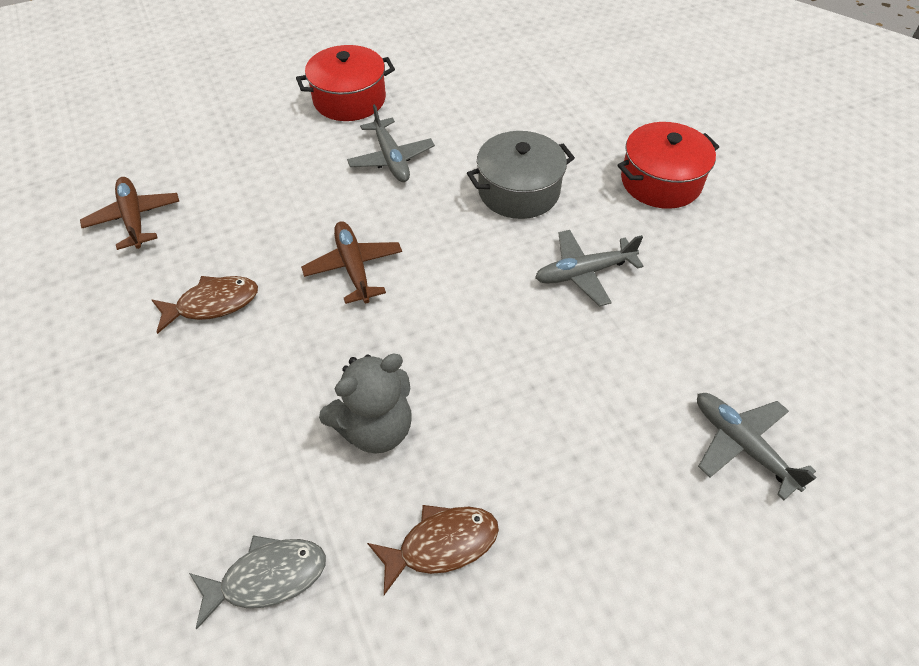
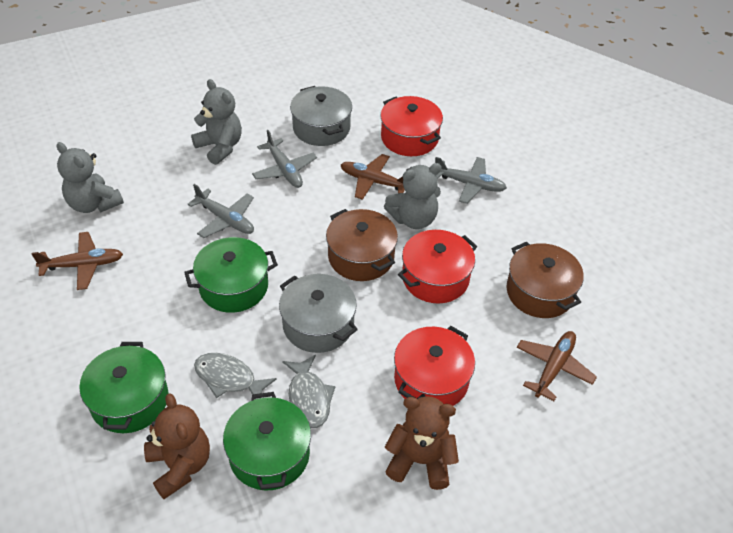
brown fish: 2 -> 0
brown plane: 2 -> 3
brown pot: 0 -> 2
brown teddy bear: 0 -> 2
green pot: 0 -> 3
grey fish: 1 -> 2
grey pot: 1 -> 2
grey teddy bear: 1 -> 3
red pot: 2 -> 3

